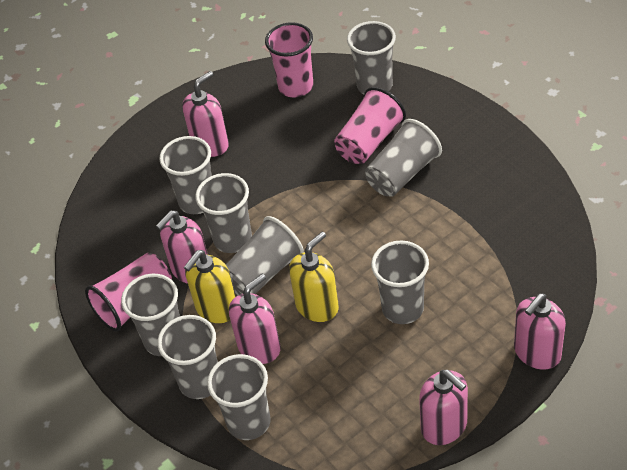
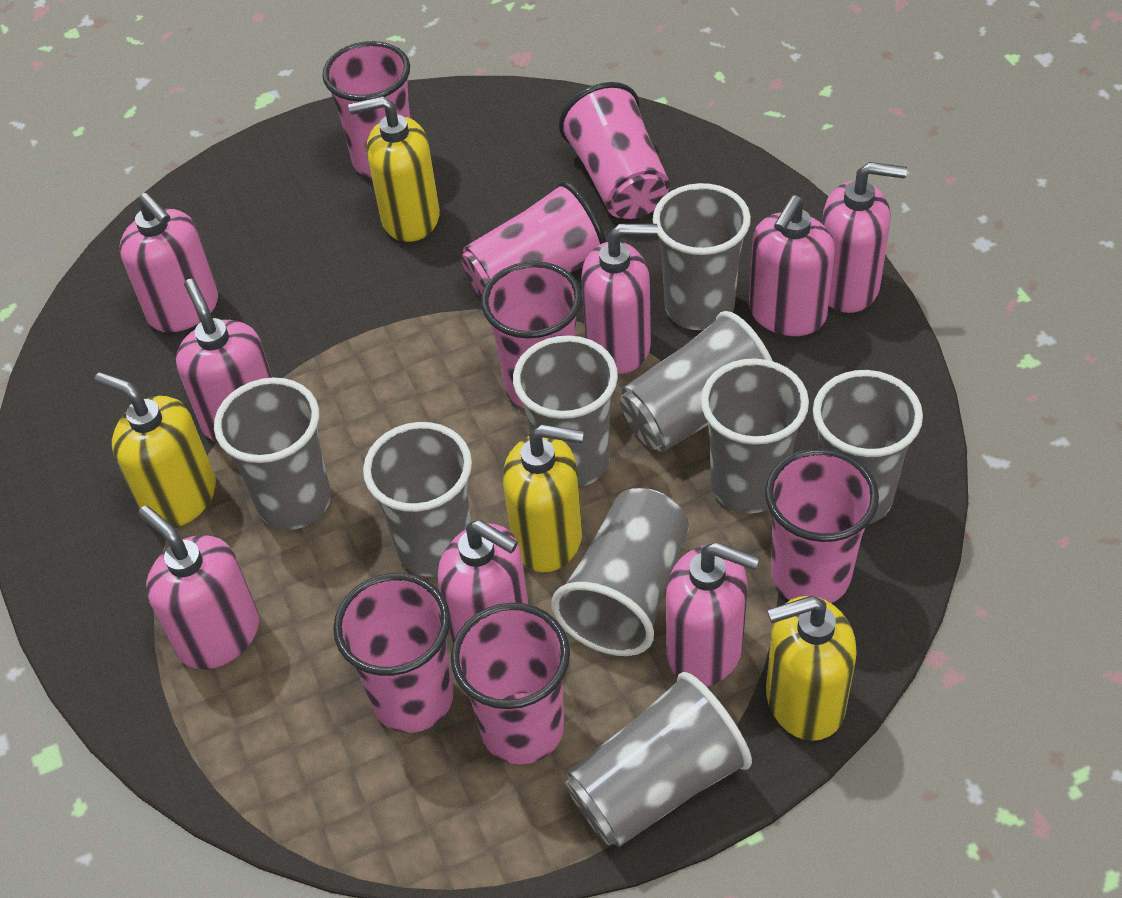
pink cup: 3 -> 7
pink soap dispenser: 5 -> 8
yellow soap dispenser: 2 -> 4

